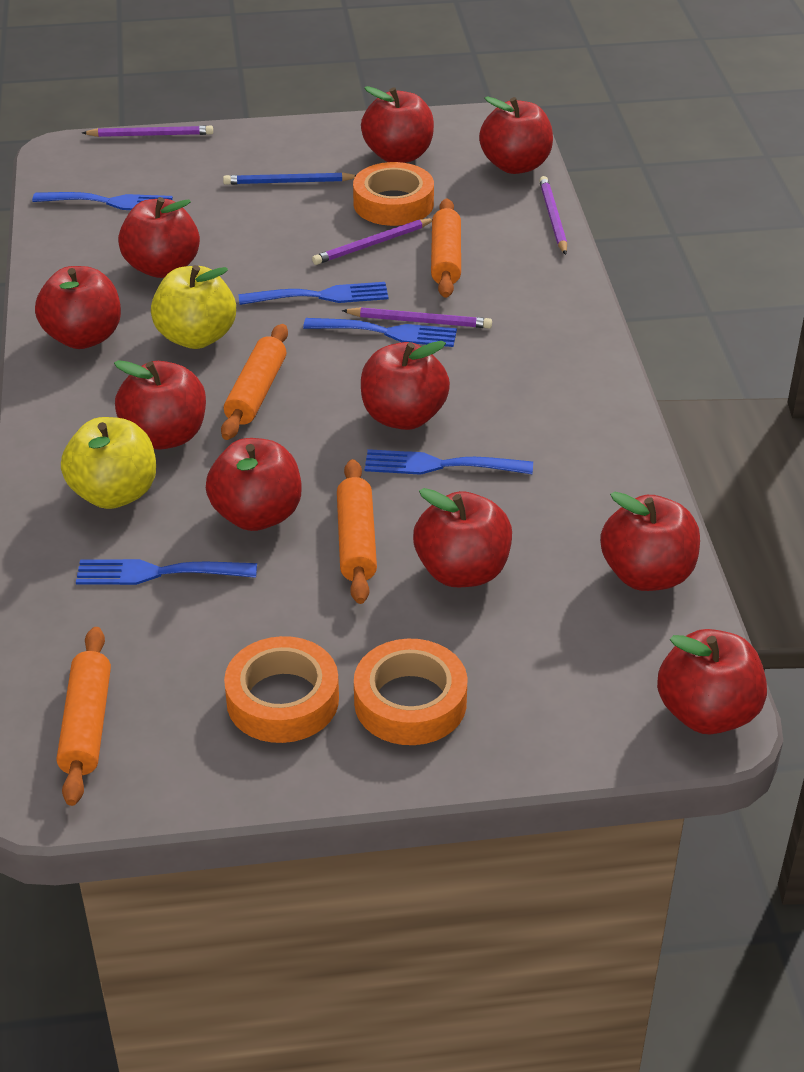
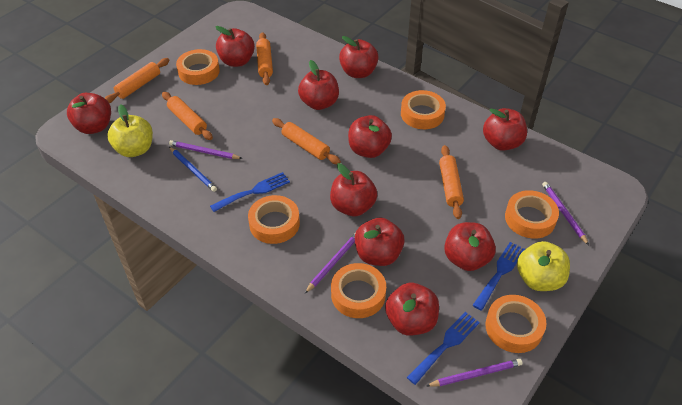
blue fork: 5 -> 3
orange rolling pin: 4 -> 5
orange tape: 3 -> 6

